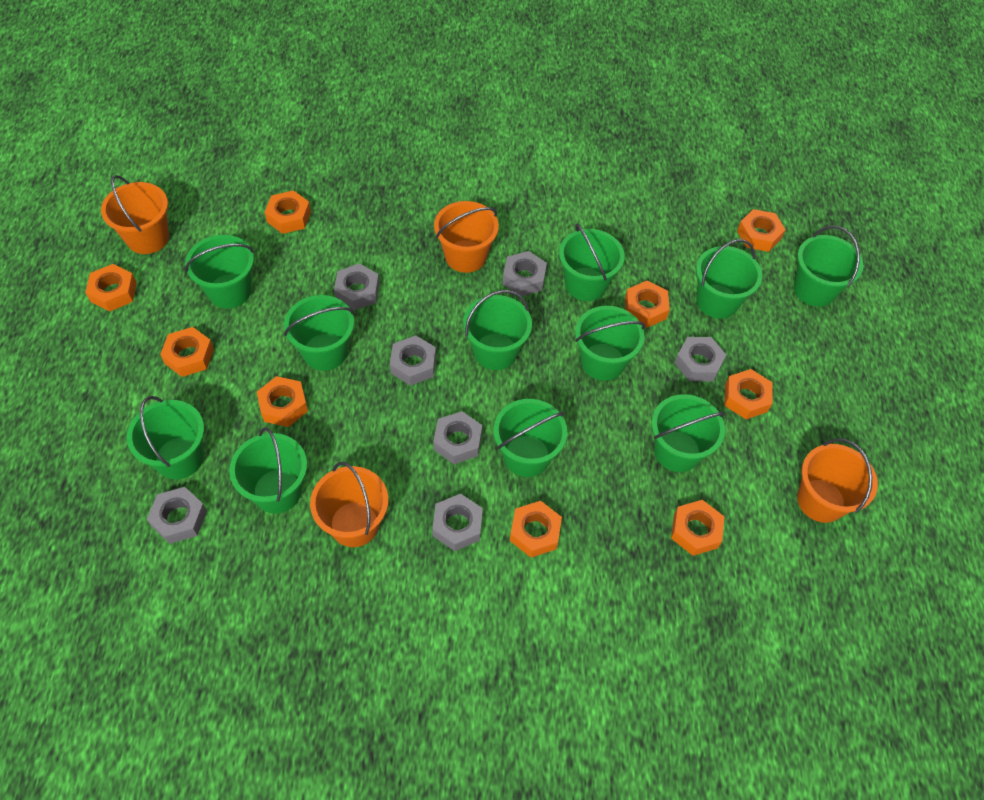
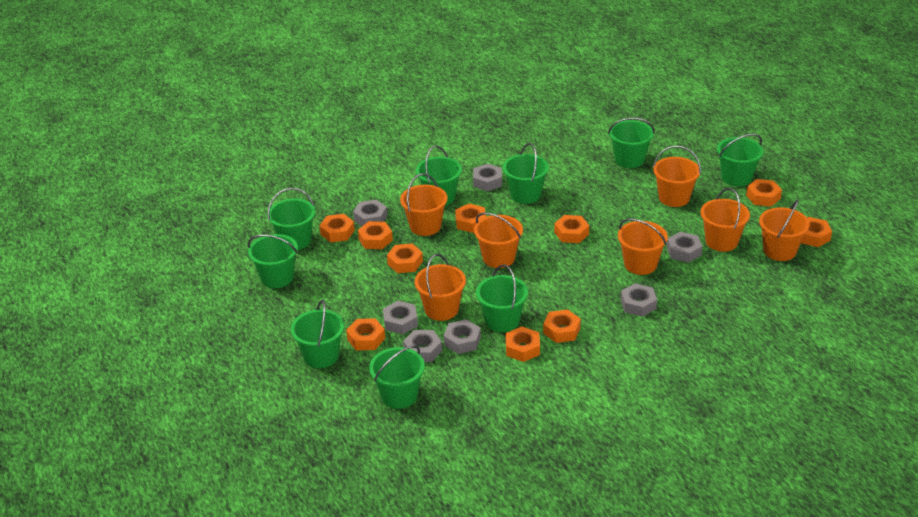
green bucket: 11 -> 9
orange bucket: 4 -> 7
orange nut: 9 -> 10

